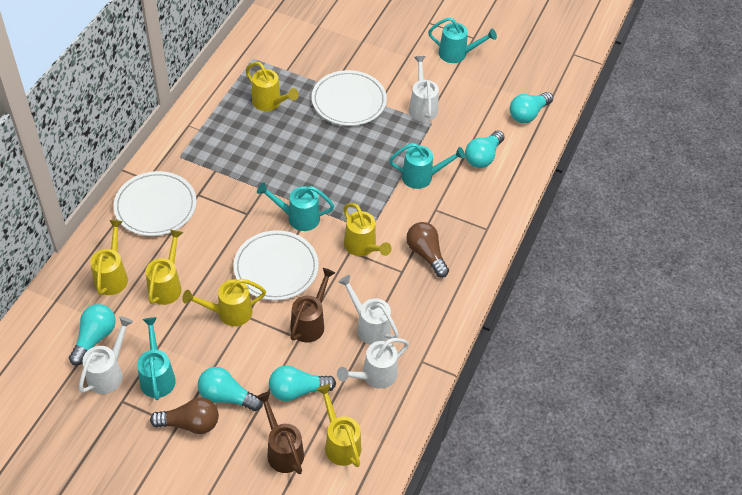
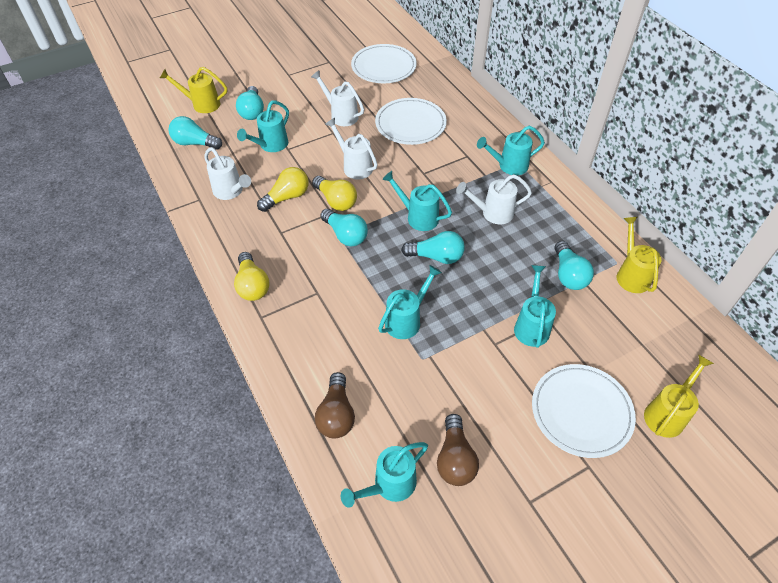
brown watering can: 2 -> 0
turquoise watering can: 4 -> 6
yellow light bulb: 0 -> 3
yellow watering can: 6 -> 3

